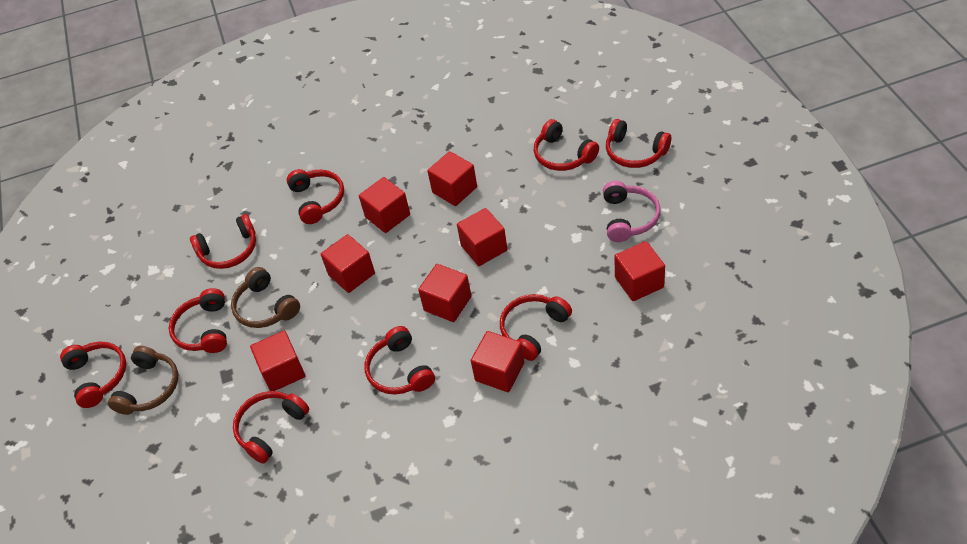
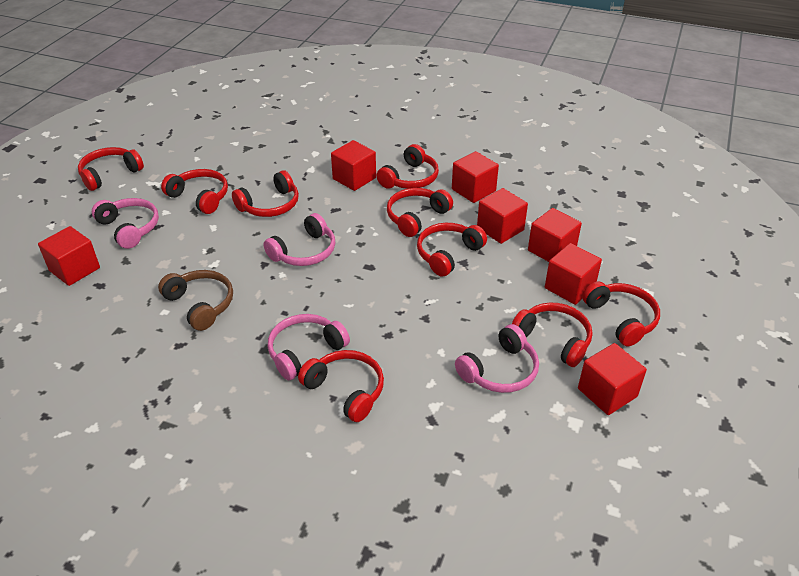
brown headphones: 2 -> 1
pink headphones: 1 -> 4
red cube: 8 -> 7

